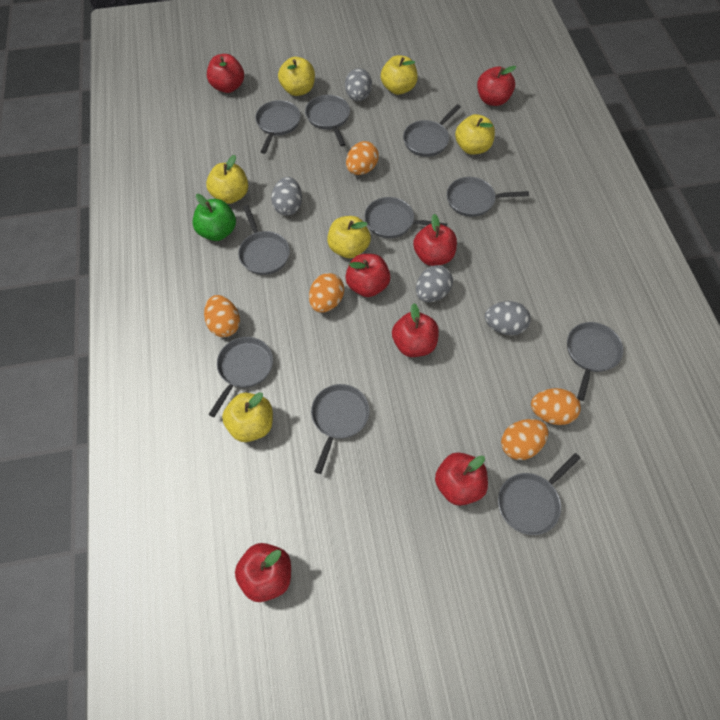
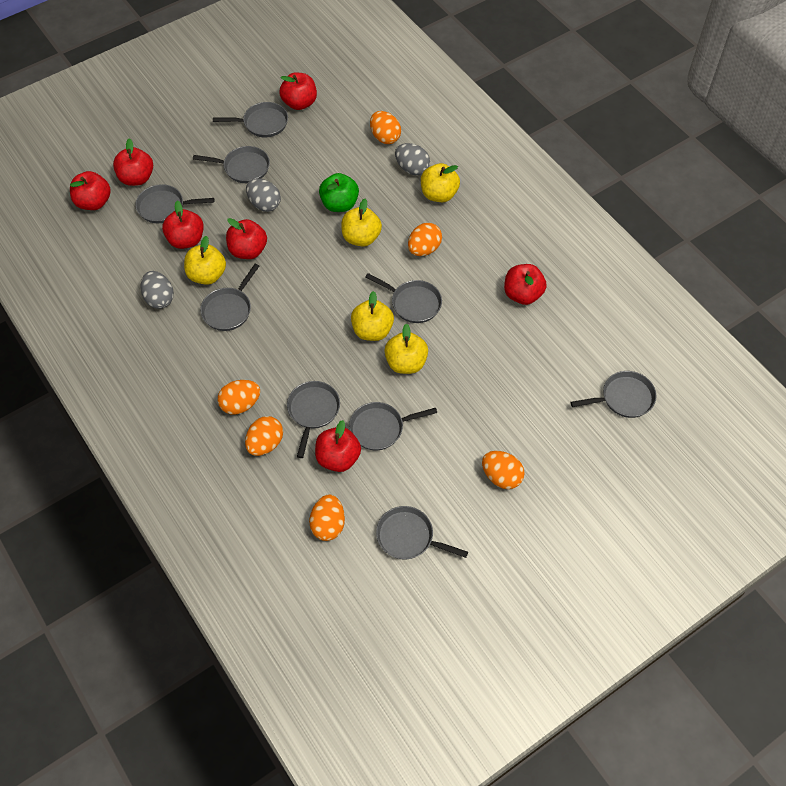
grey egg: 4 -> 3
grey pan: 10 -> 9
orange egg: 5 -> 6
yellow apple: 6 -> 5

